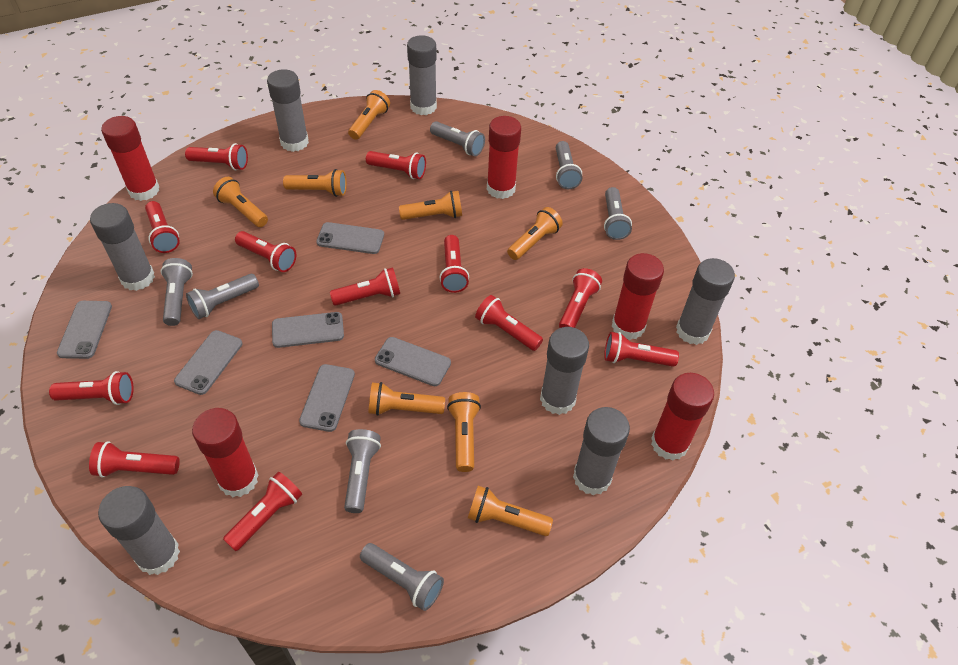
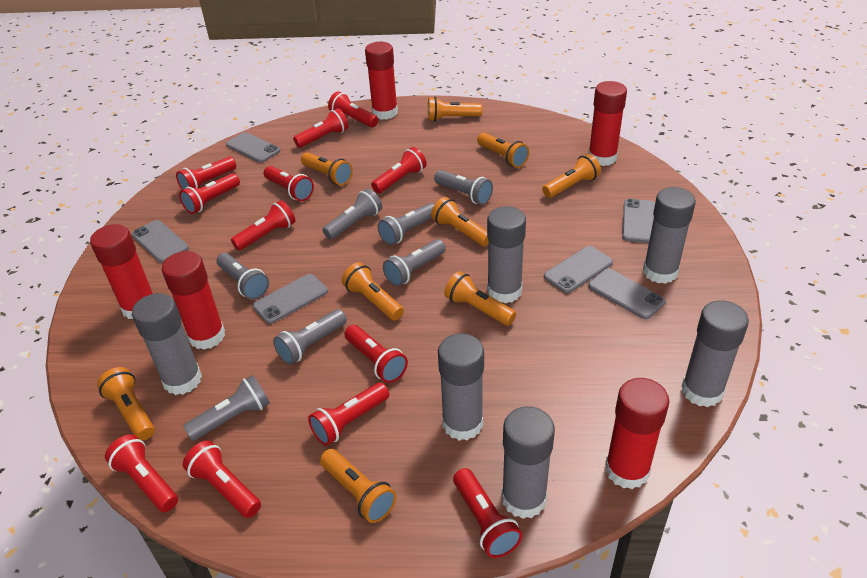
grey glue stick: 7 -> 6
orange flashlight: 8 -> 9

